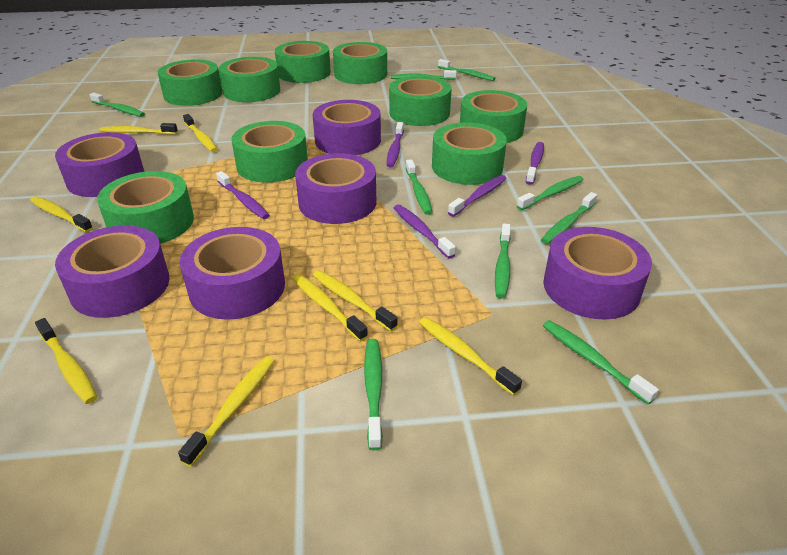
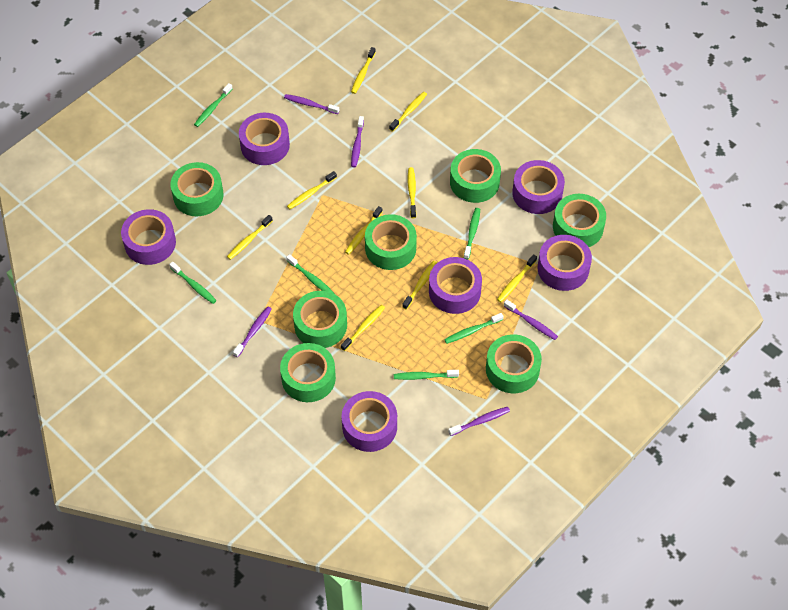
green tape: 9 -> 7
green toothbrush: 9 -> 6
yellow toothbrush: 8 -> 9

